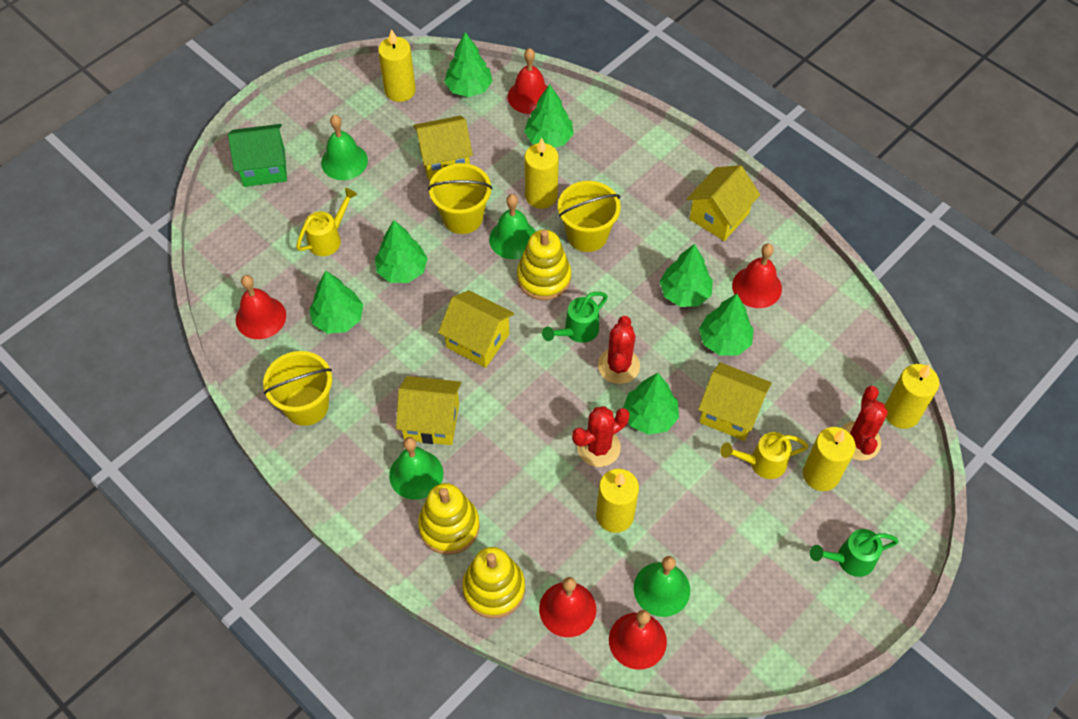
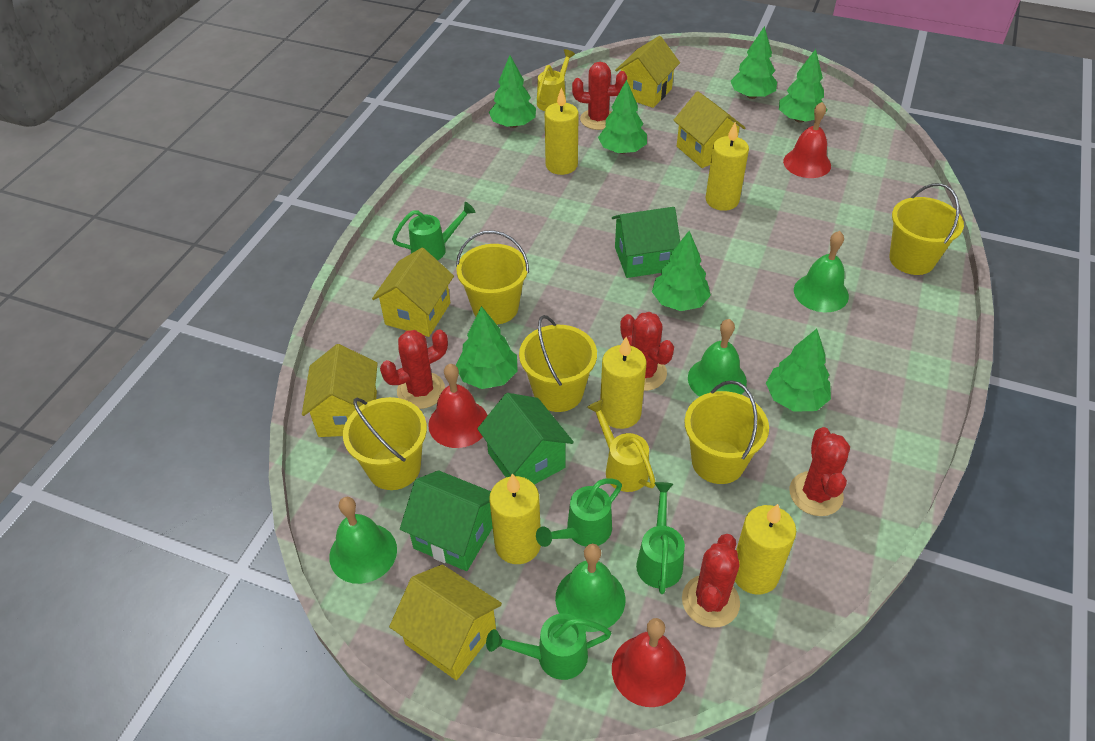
green house: 1 -> 3
green watering can: 2 -> 4
red bell: 5 -> 3
red cactus: 3 -> 5
yellow bucket: 3 -> 5
yellow stacking toy: 3 -> 0

